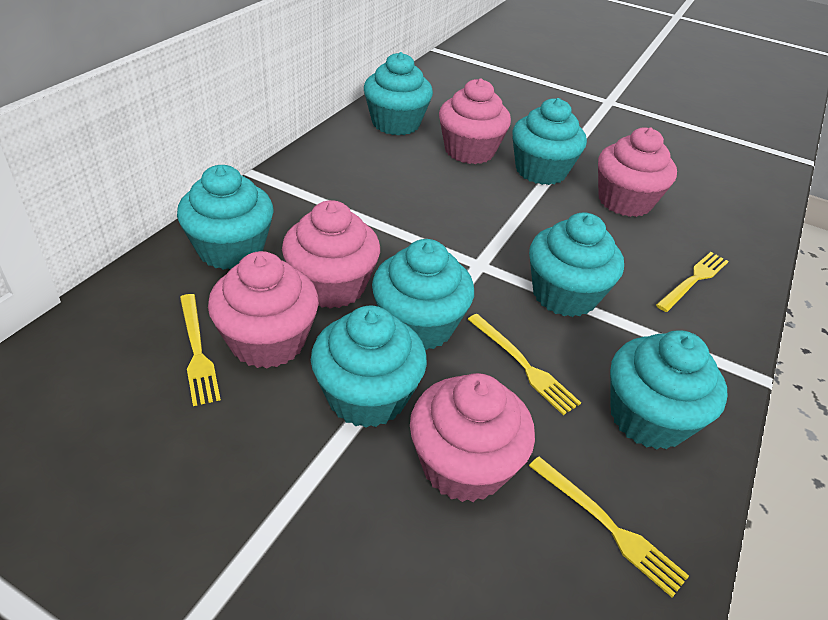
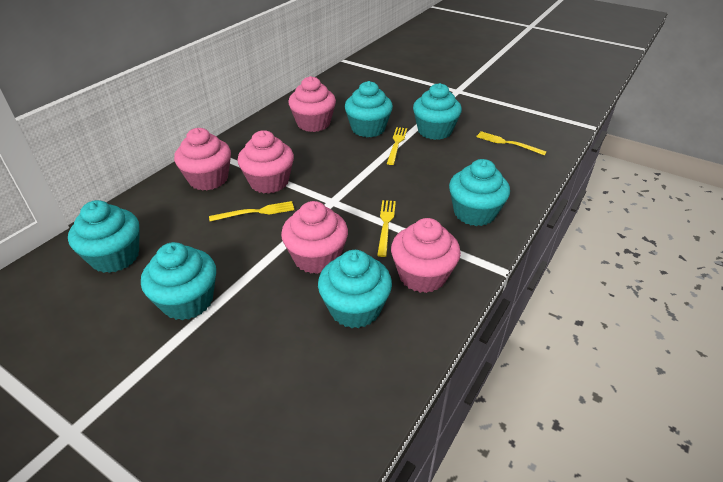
turquoise cupcake: 7 -> 6

